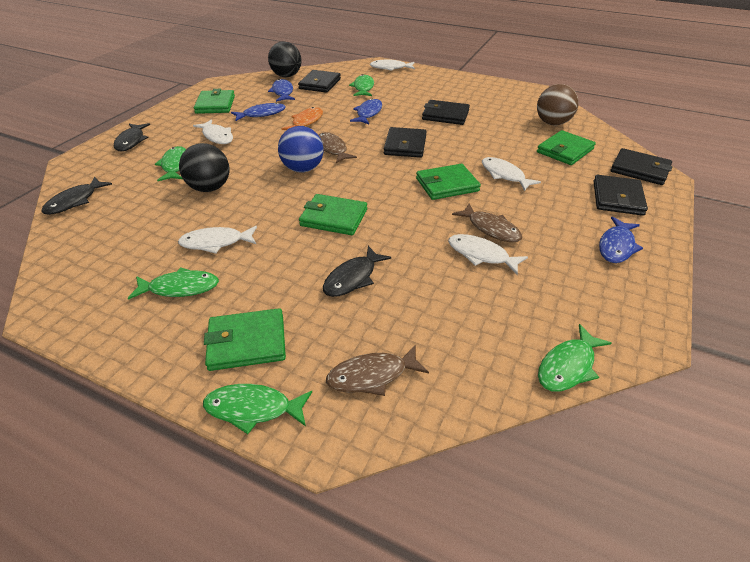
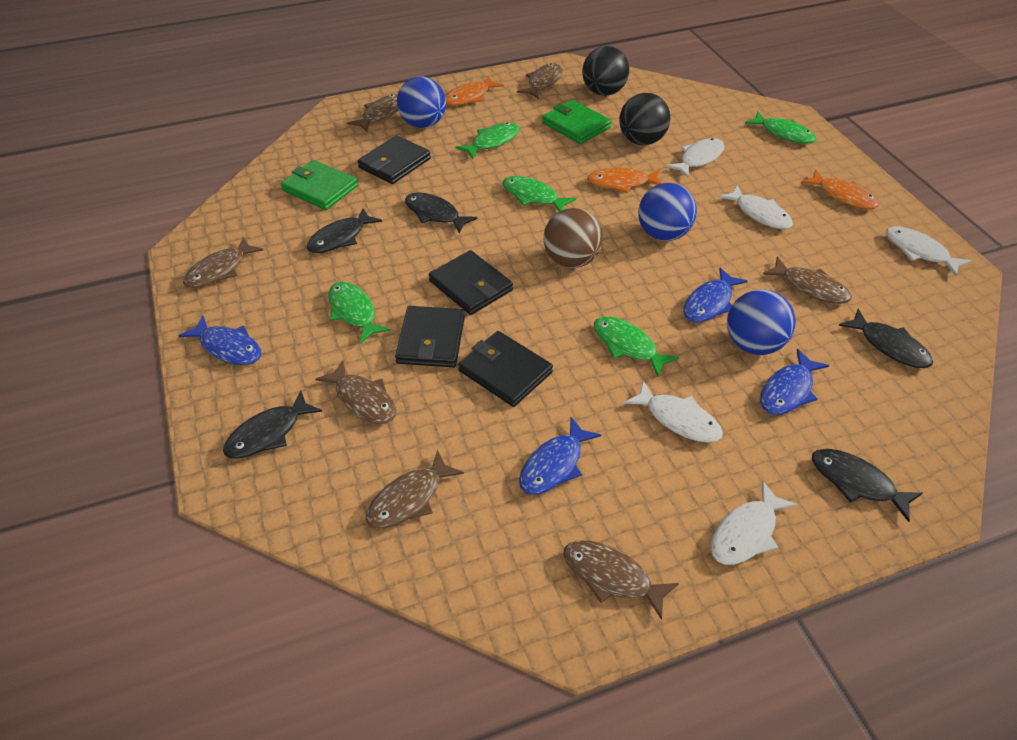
black fish: 3 -> 5
black wallet: 5 -> 4
blue ball: 1 -> 3
brown fish: 3 -> 7
green wallet: 5 -> 2
orange fish: 1 -> 3

